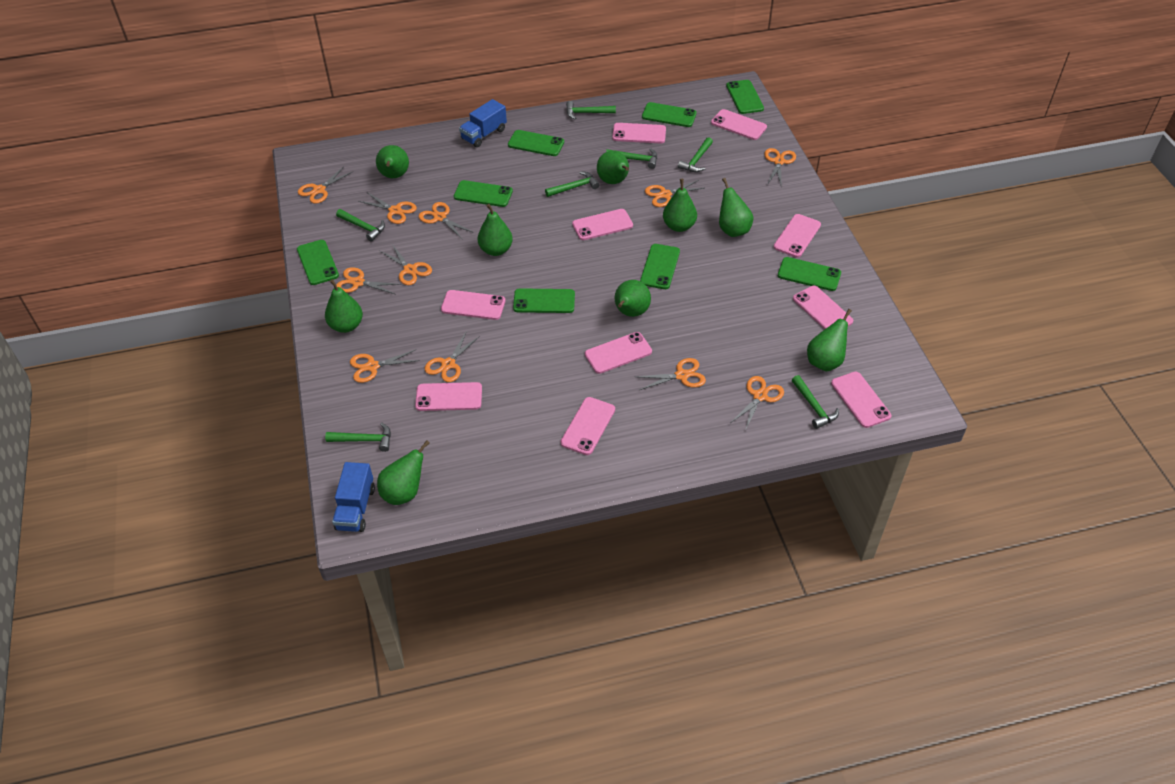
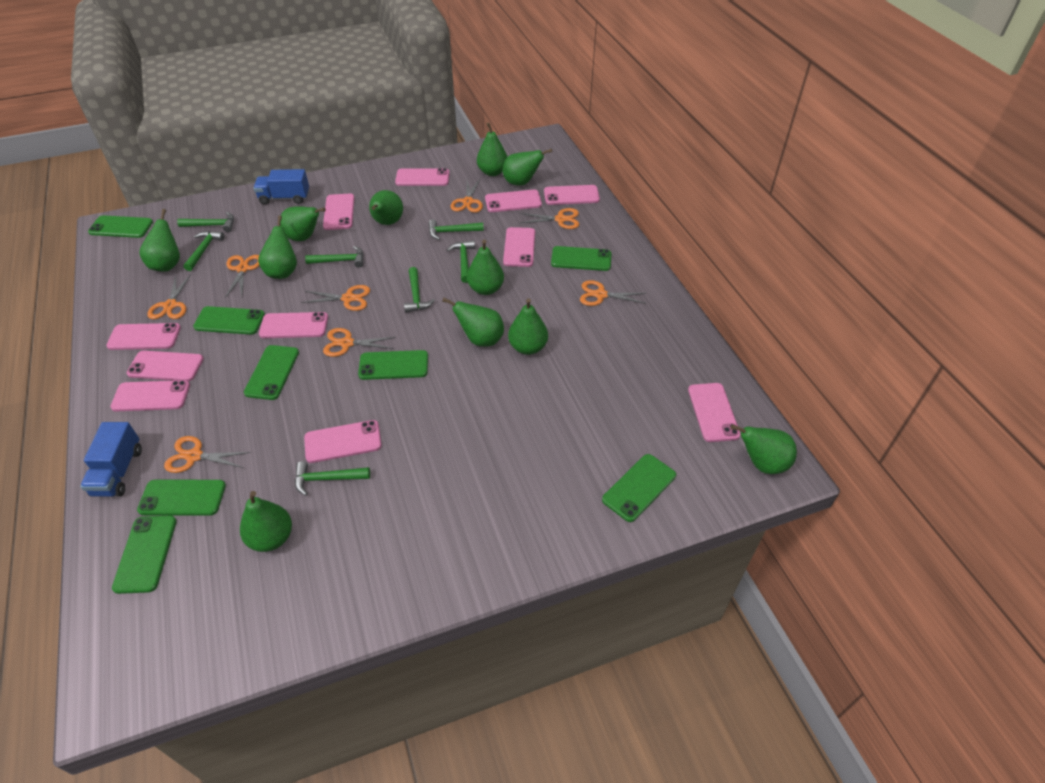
green pear: 9 -> 11
orange scissors: 11 -> 8
pink phone: 10 -> 11

